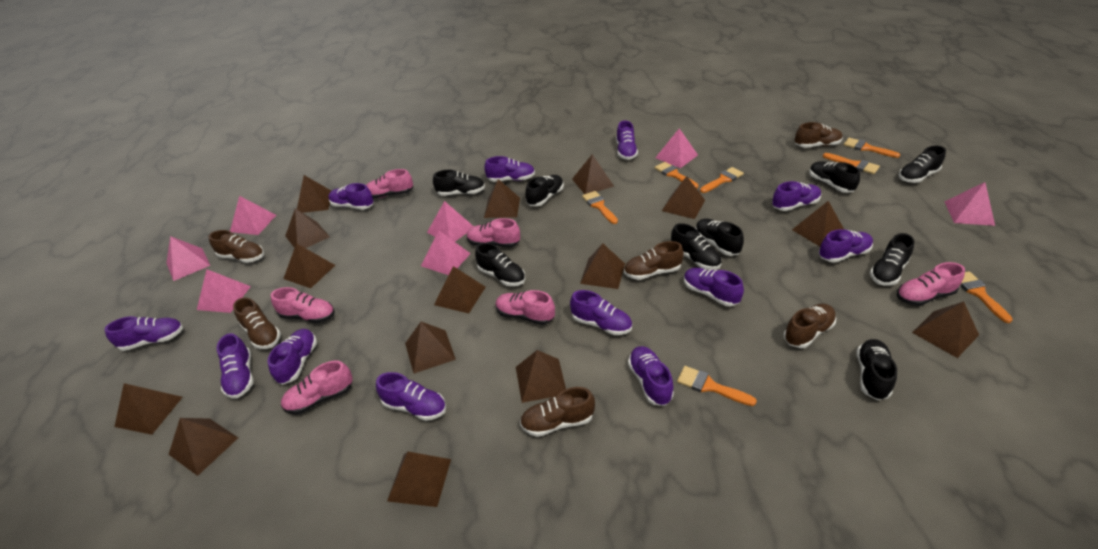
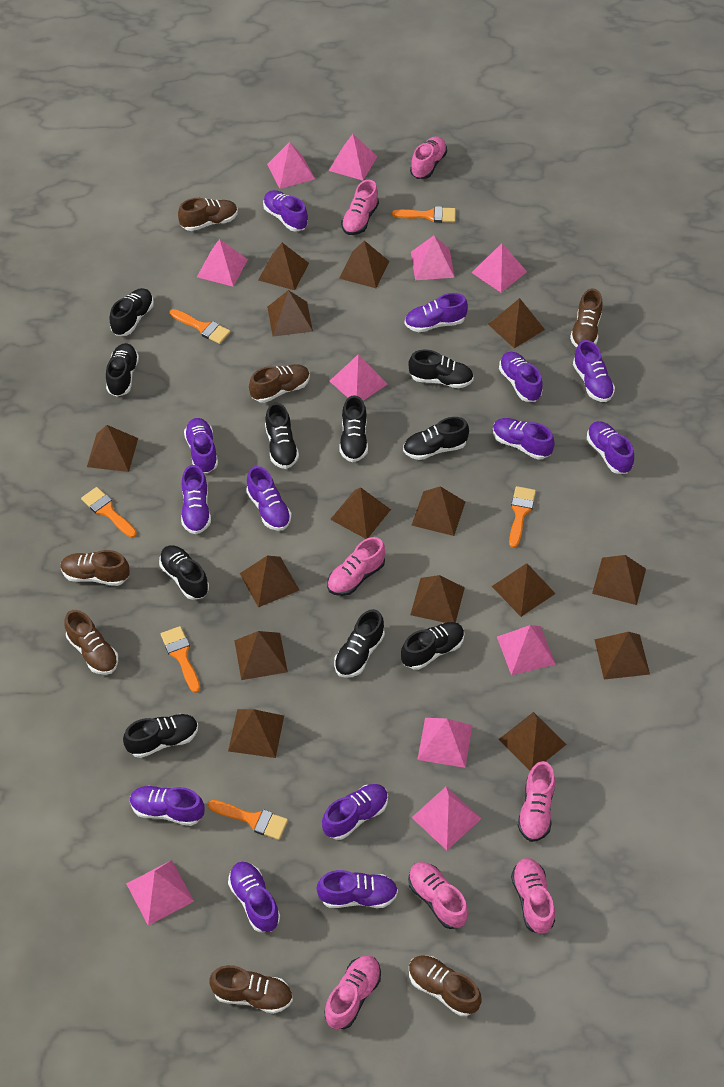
black shoe: 9 -> 10
brown shoe: 6 -> 7
orange brush: 7 -> 6
pink pyramid: 7 -> 10
pink shoe: 6 -> 7
purple shoe: 12 -> 13

